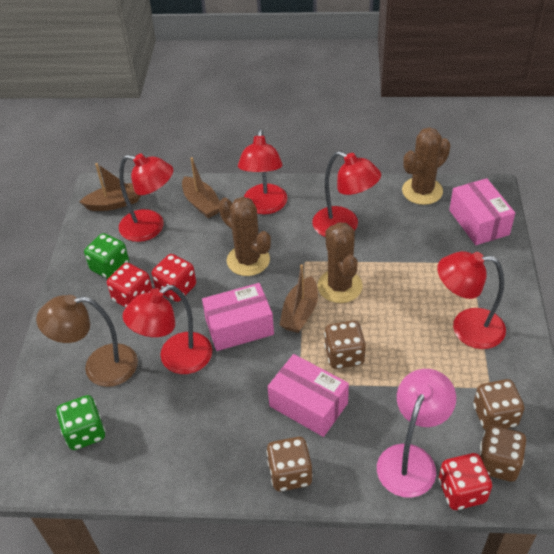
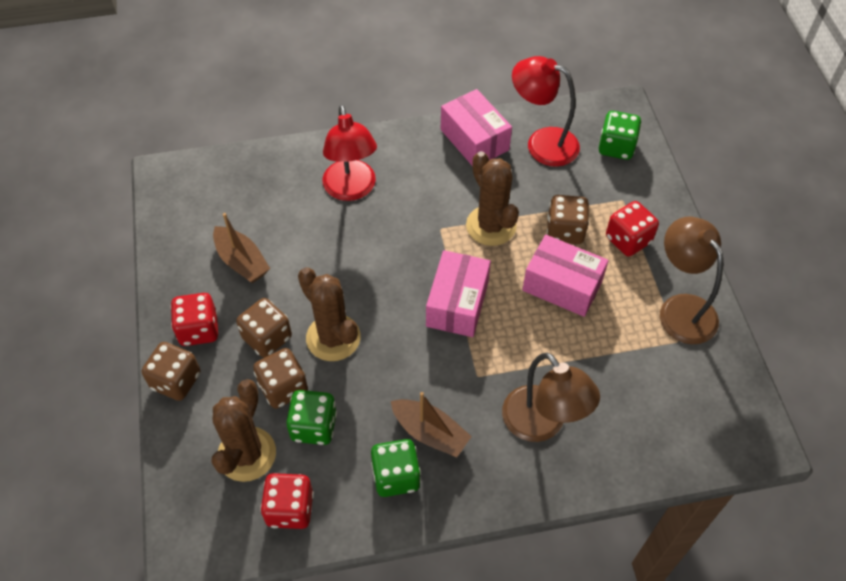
brown boat: 3 -> 2
brown lamp: 1 -> 2
green dice: 2 -> 3
pink lamp: 1 -> 0
red lamp: 5 -> 2

